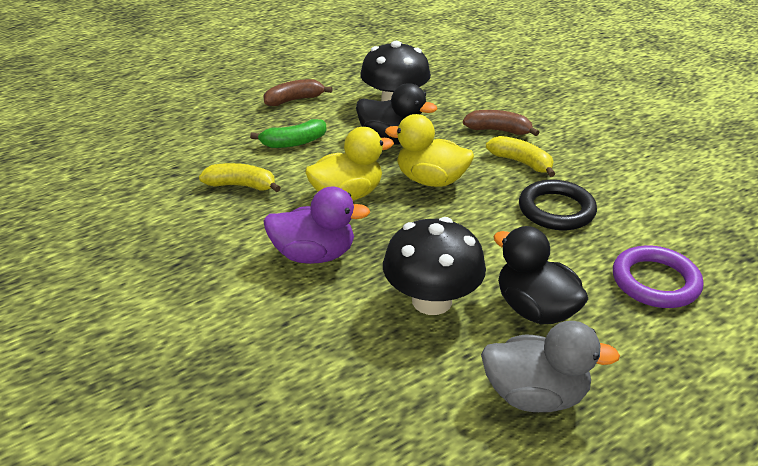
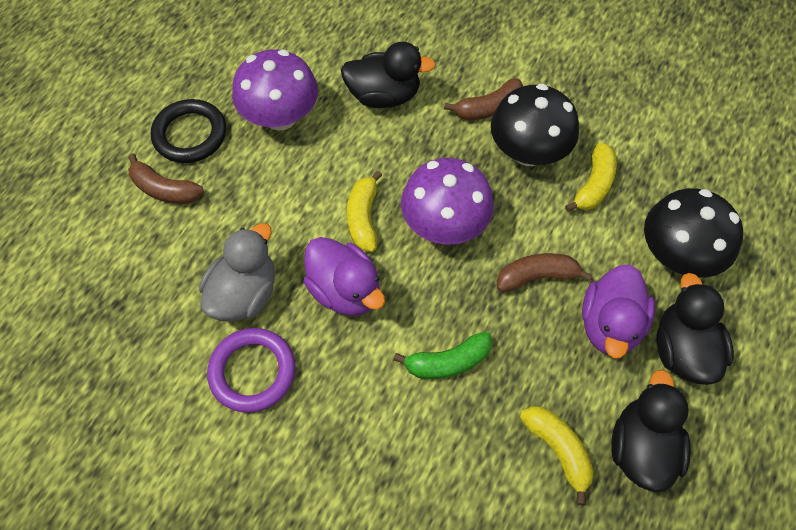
black duck: 2 -> 3
brown banana: 2 -> 3
purple duck: 1 -> 2
purple mushroom: 0 -> 2
yellow banana: 2 -> 3
yellow duck: 2 -> 0

